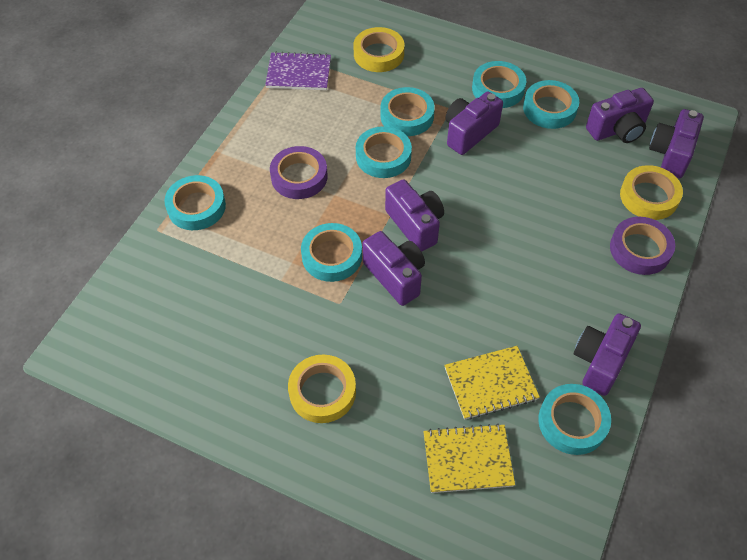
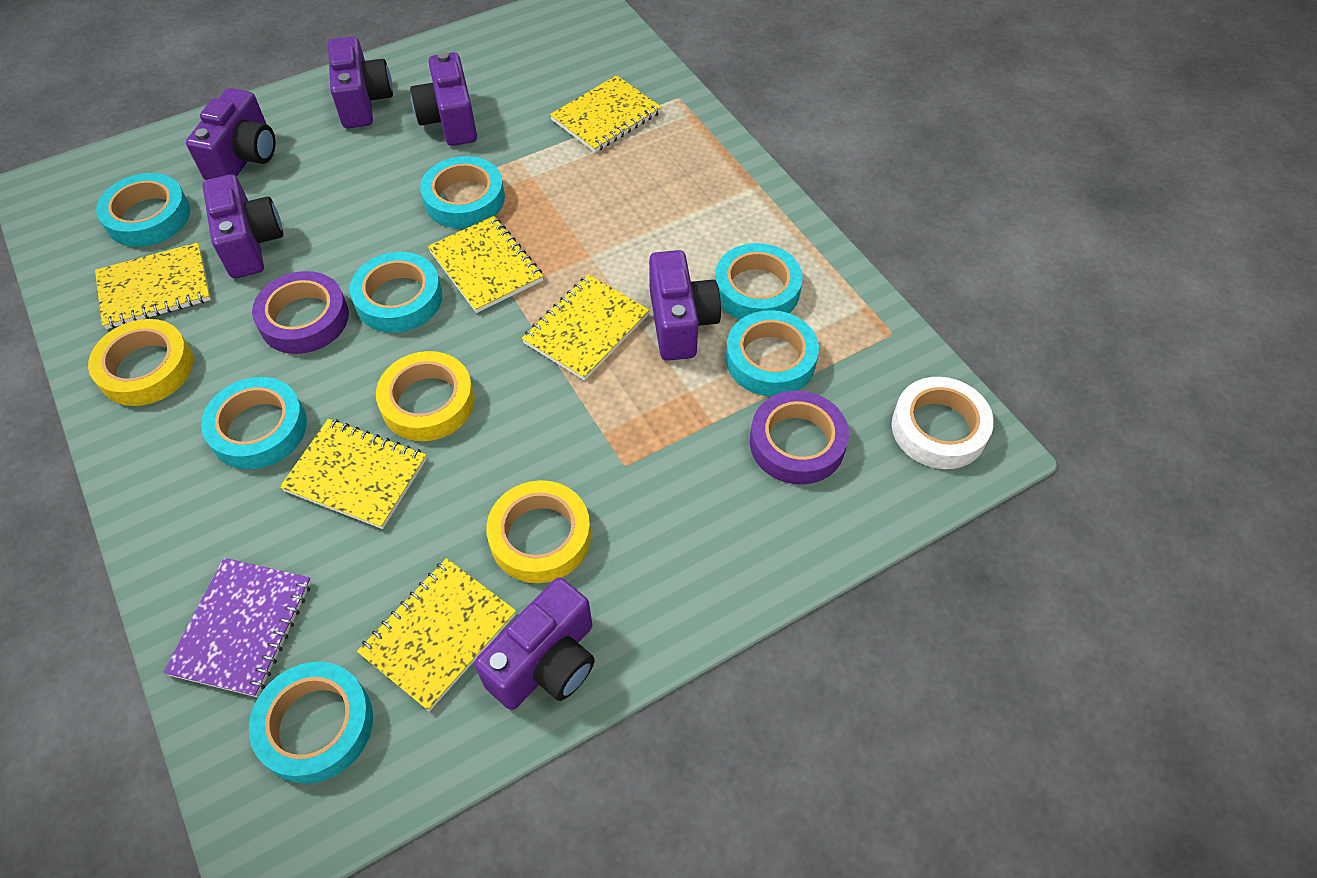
white tape: 0 -> 1
yellow notebook: 2 -> 6

